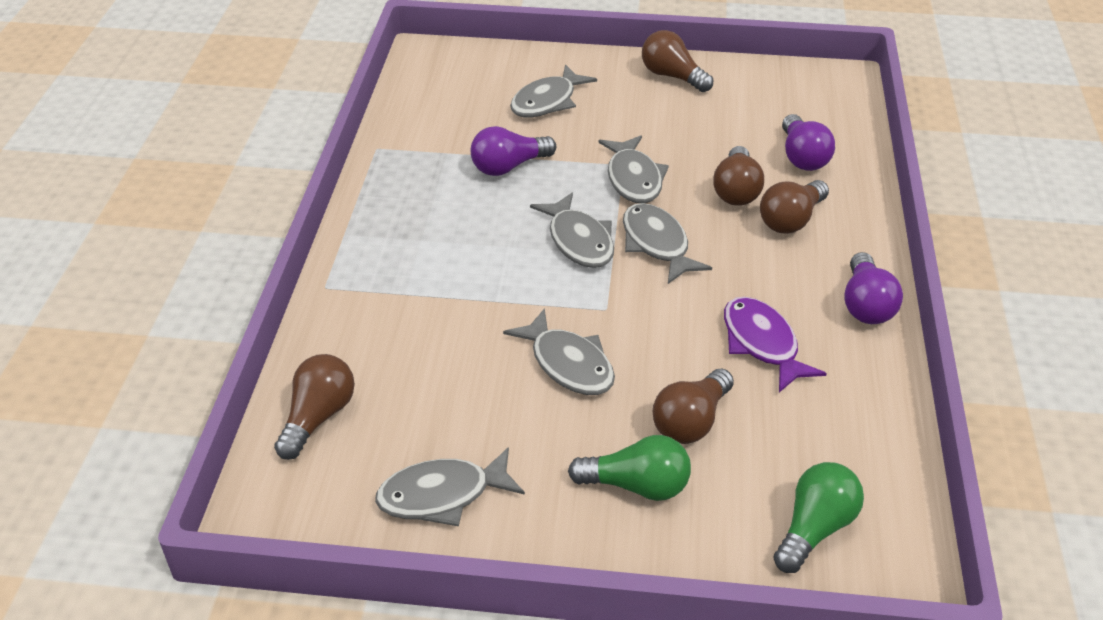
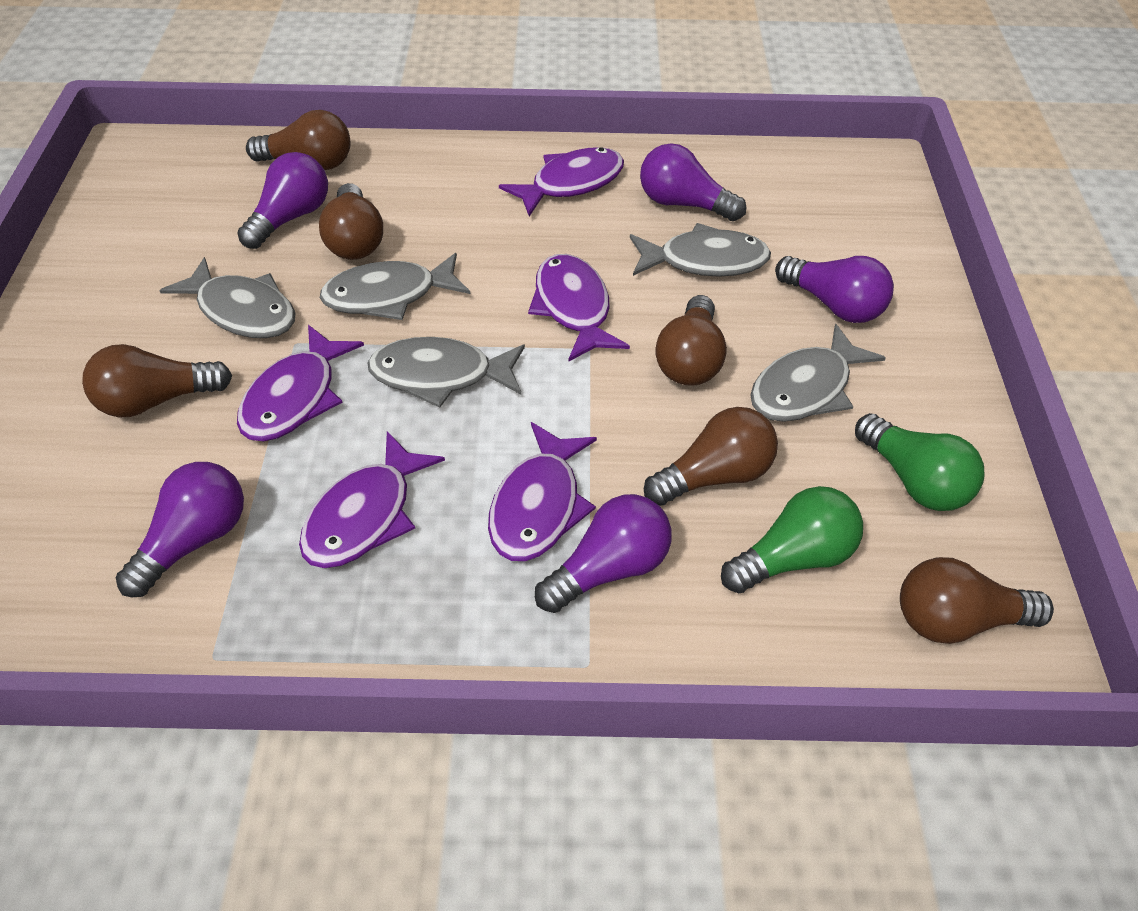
brown light bulb: 5 -> 6
grey fish: 6 -> 5
purple fish: 1 -> 5
purple light bulb: 3 -> 5

